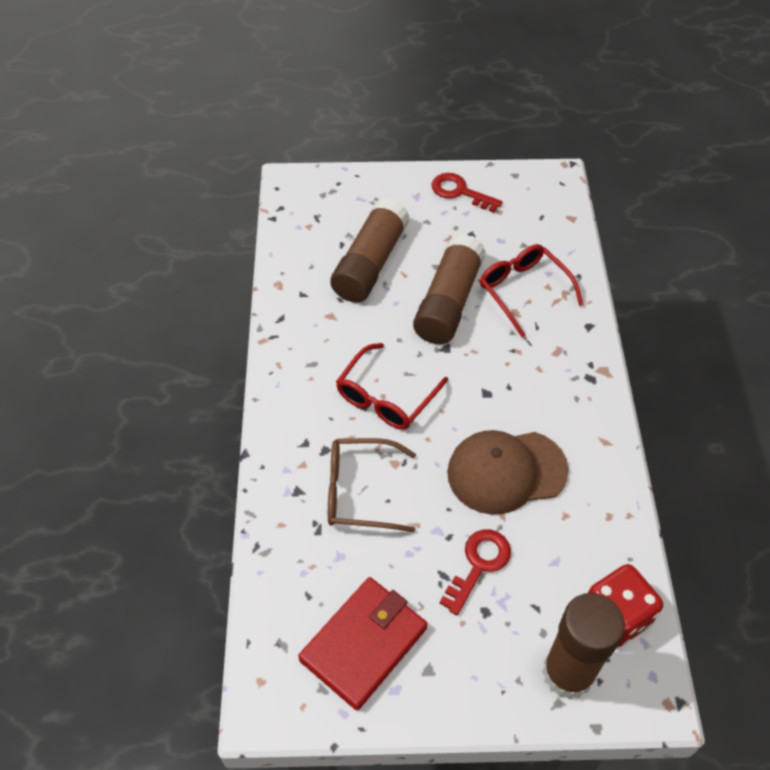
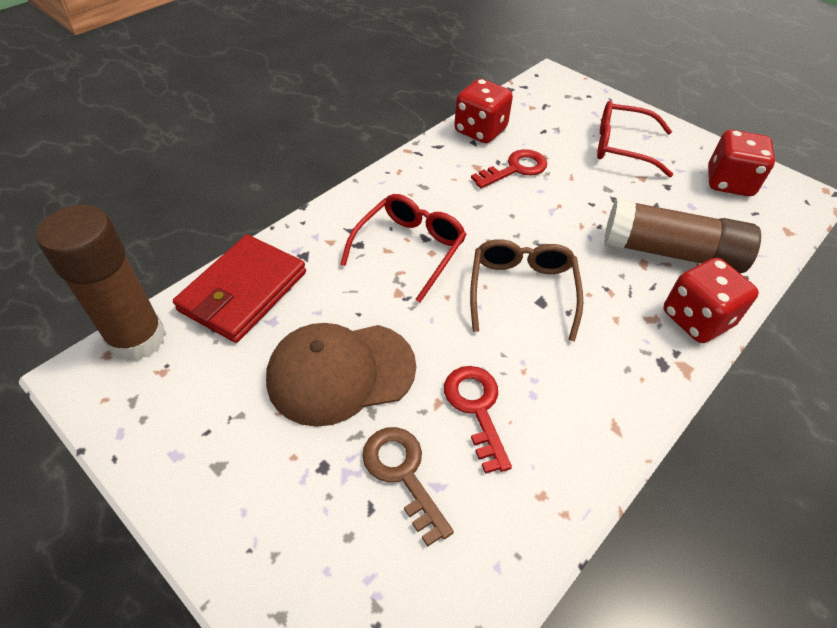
brown glue stick: 3 -> 2
brown key: 0 -> 1
red dice: 1 -> 3

